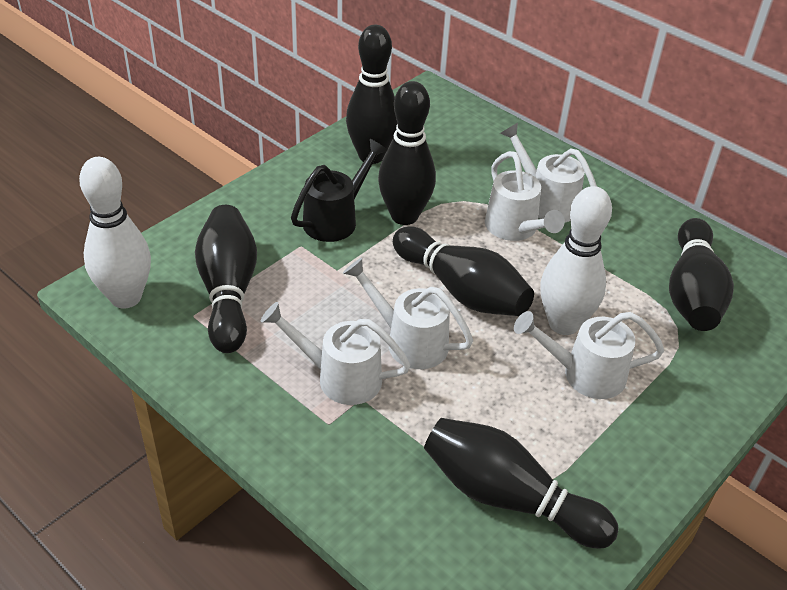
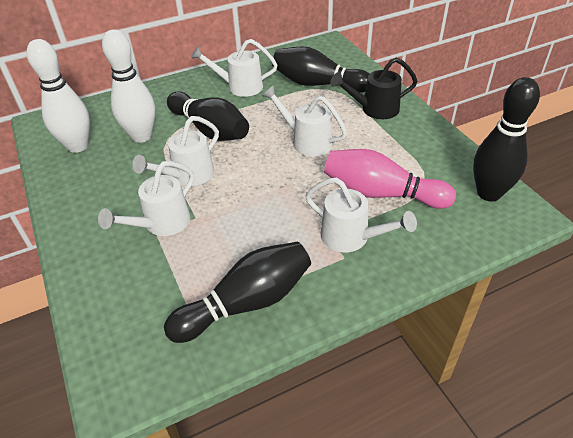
black bowling pin: 6 -> 4
pink bowling pin: 0 -> 1

